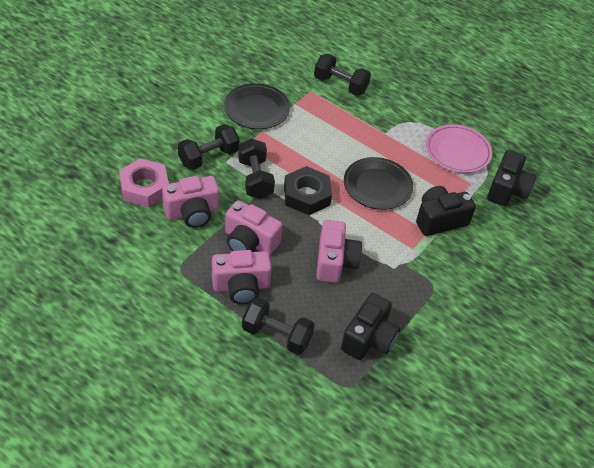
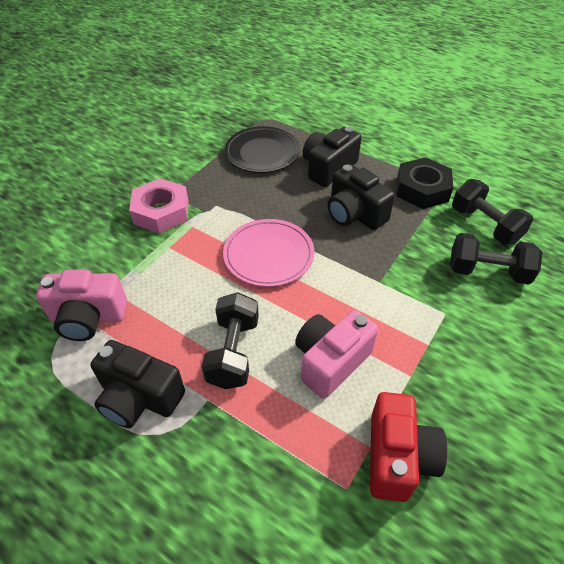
black dumbbell: 4 -> 3
black plate: 2 -> 1
pink camera: 4 -> 2
red camera: 0 -> 1

